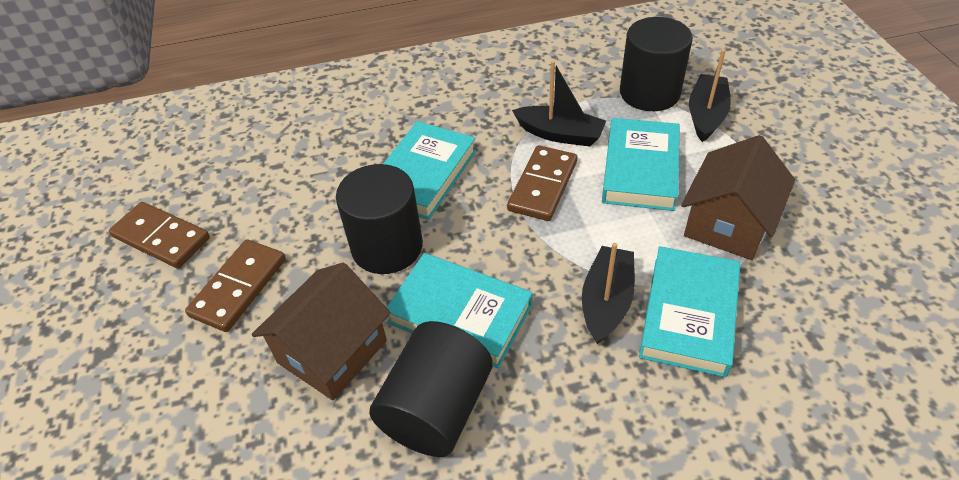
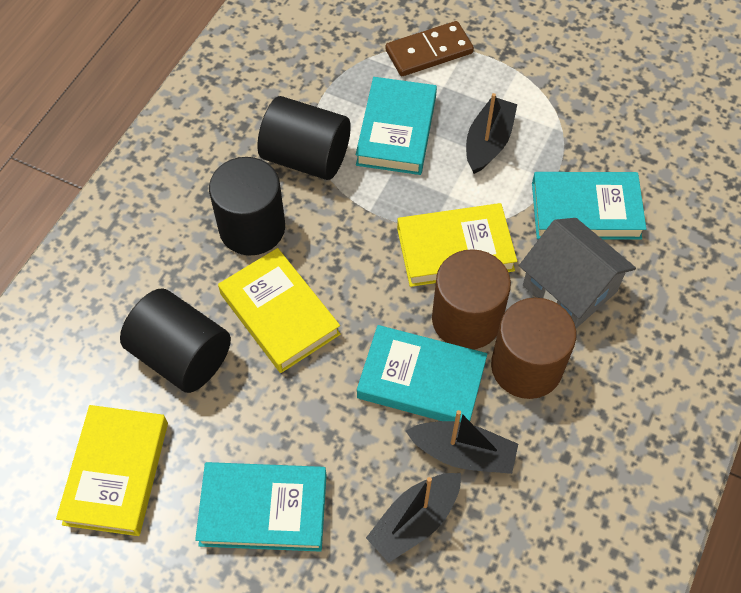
brown cylinder: 0 -> 2
brown domino: 3 -> 1
brown house: 2 -> 0
grey house: 0 -> 1
yellow book: 0 -> 3

